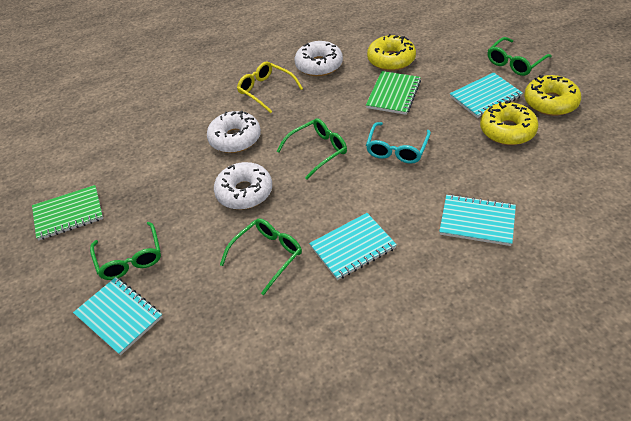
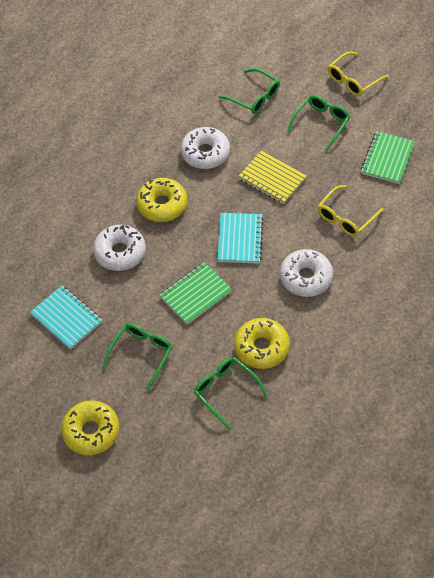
turquoise glasses: 1 -> 0
turquoise notebook: 4 -> 2
yellow glasses: 1 -> 2
yellow notebook: 0 -> 1

